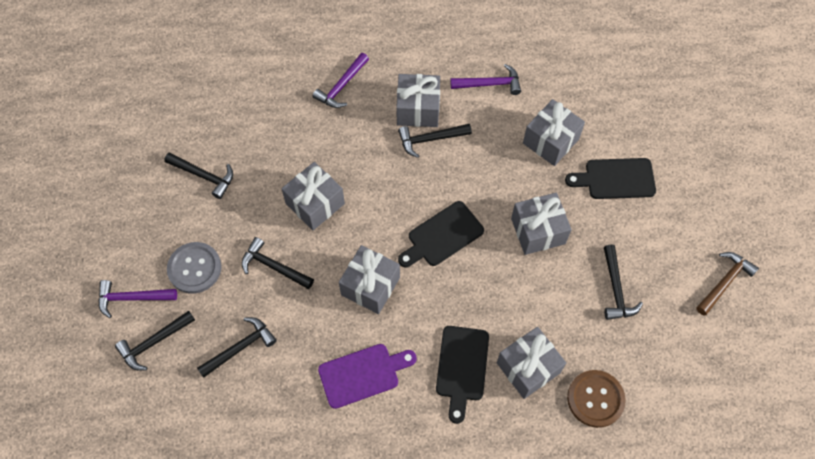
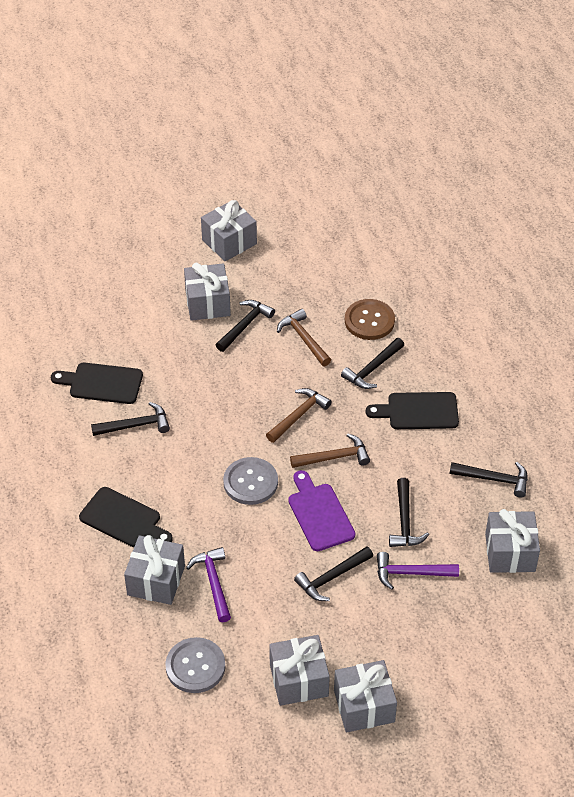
brown hammer: 1 -> 3
grey button: 1 -> 2
purple hammer: 3 -> 2

